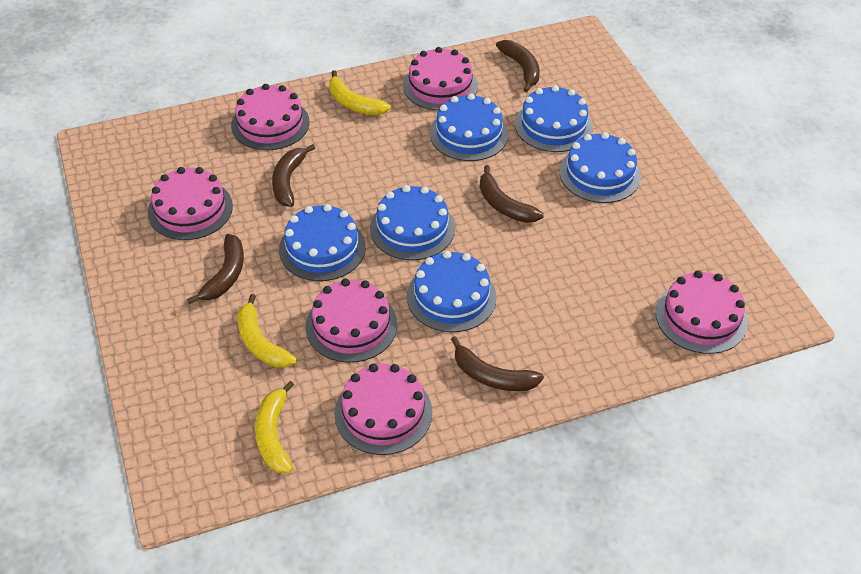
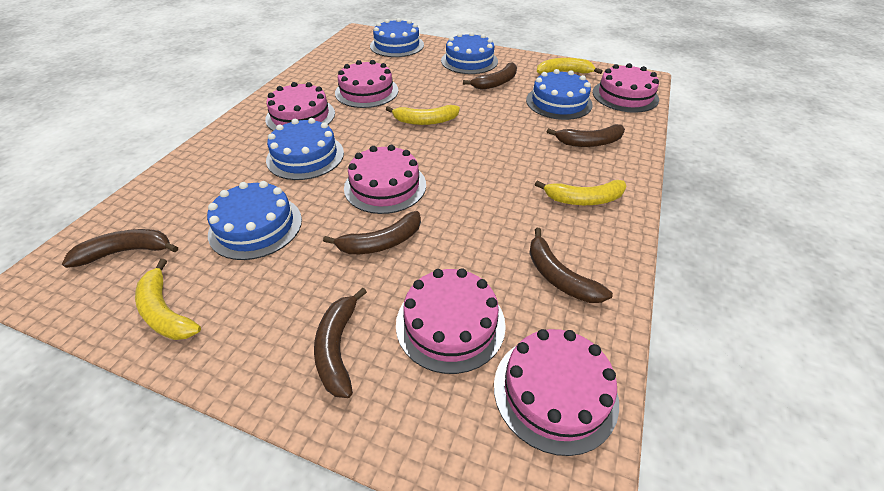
blue cake: 6 -> 5
brown banana: 5 -> 6
yellow banana: 3 -> 4

